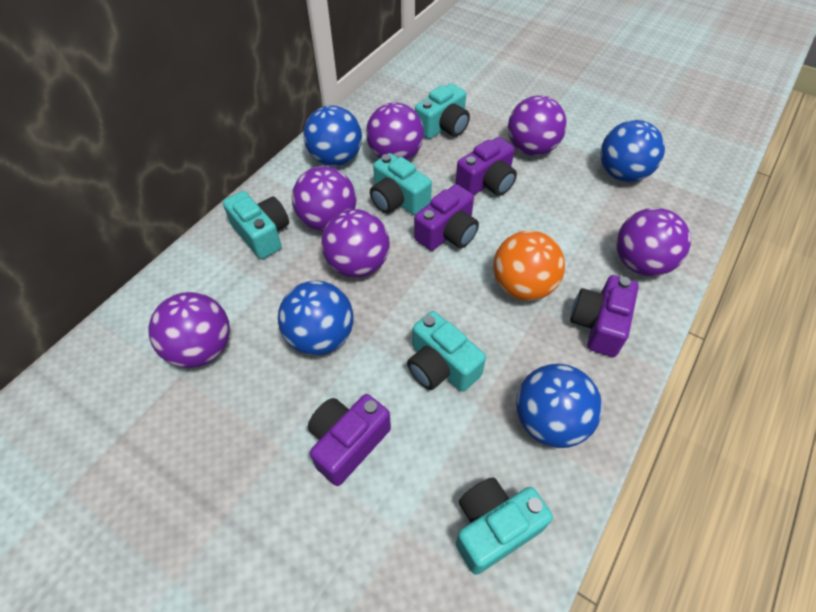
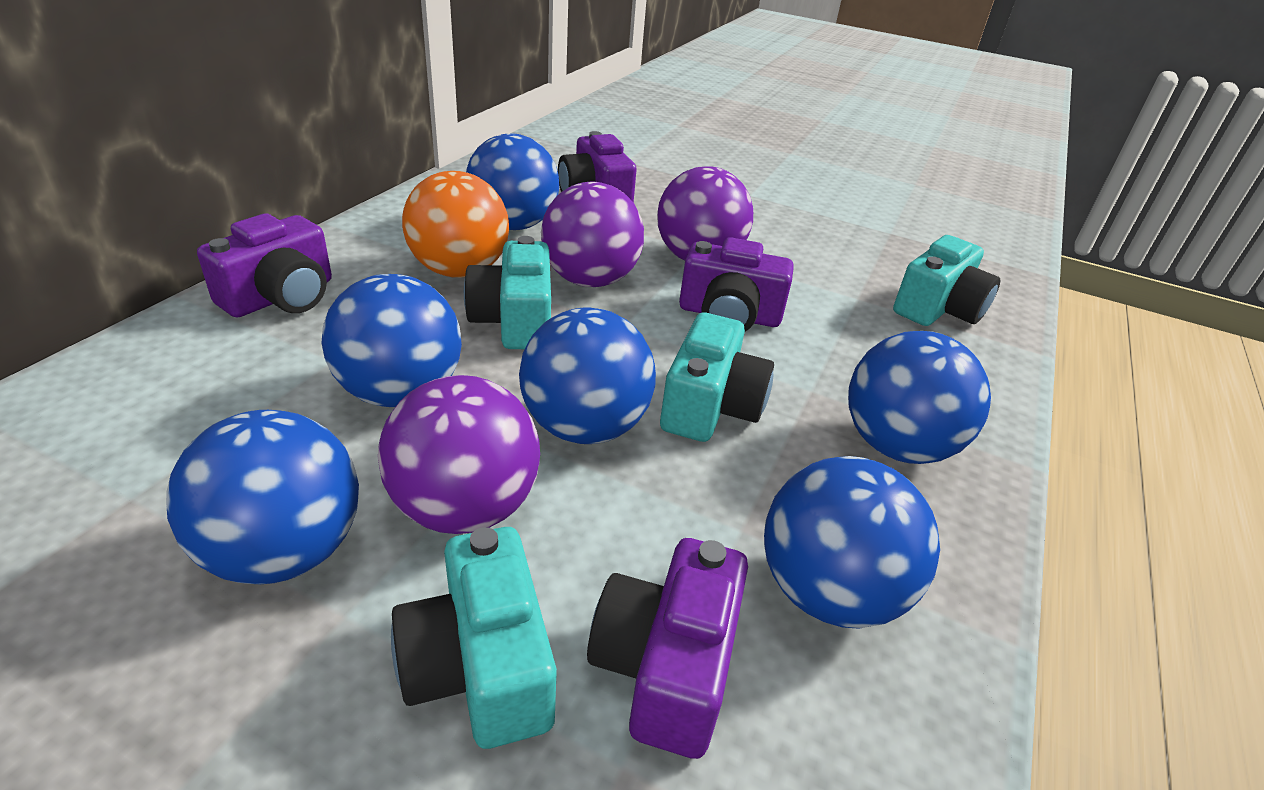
blue ball: 4 -> 6
purple ball: 6 -> 3
turquoise camera: 5 -> 4

